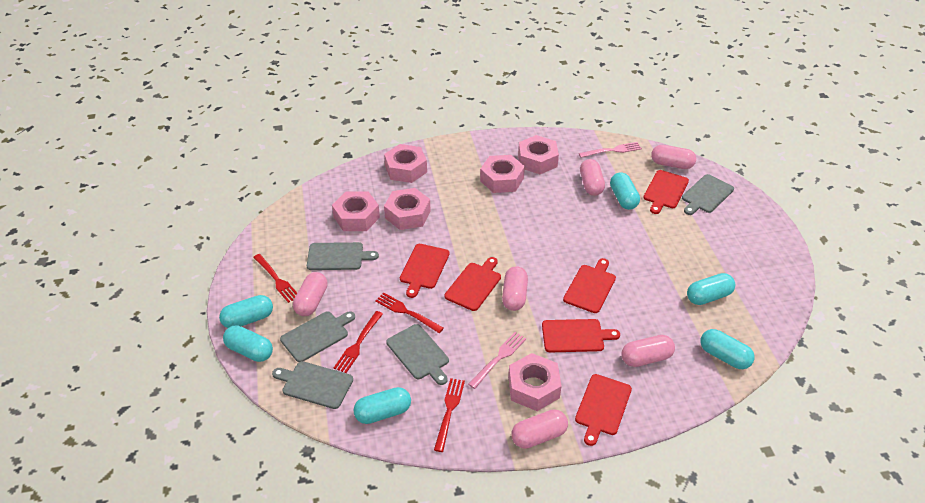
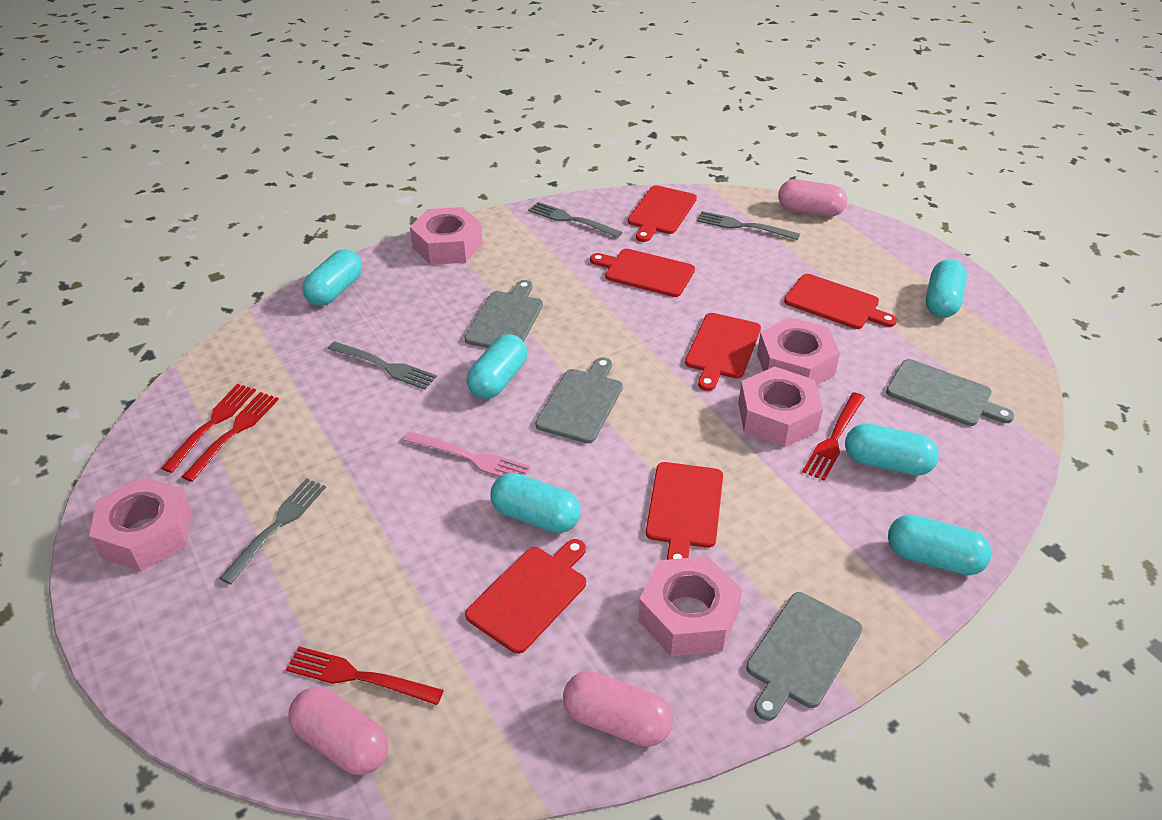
grey cutting board: 5 -> 4
grey fork: 0 -> 4
pink capsule: 6 -> 3
pink fork: 2 -> 1
pink nut: 6 -> 5

